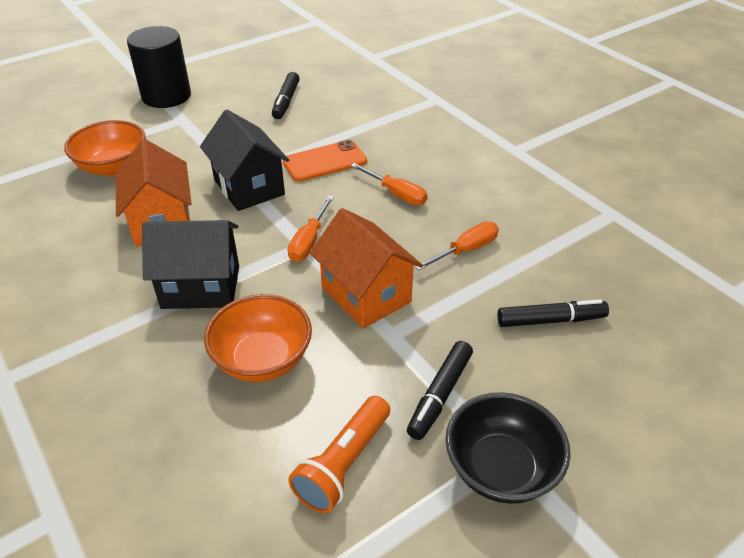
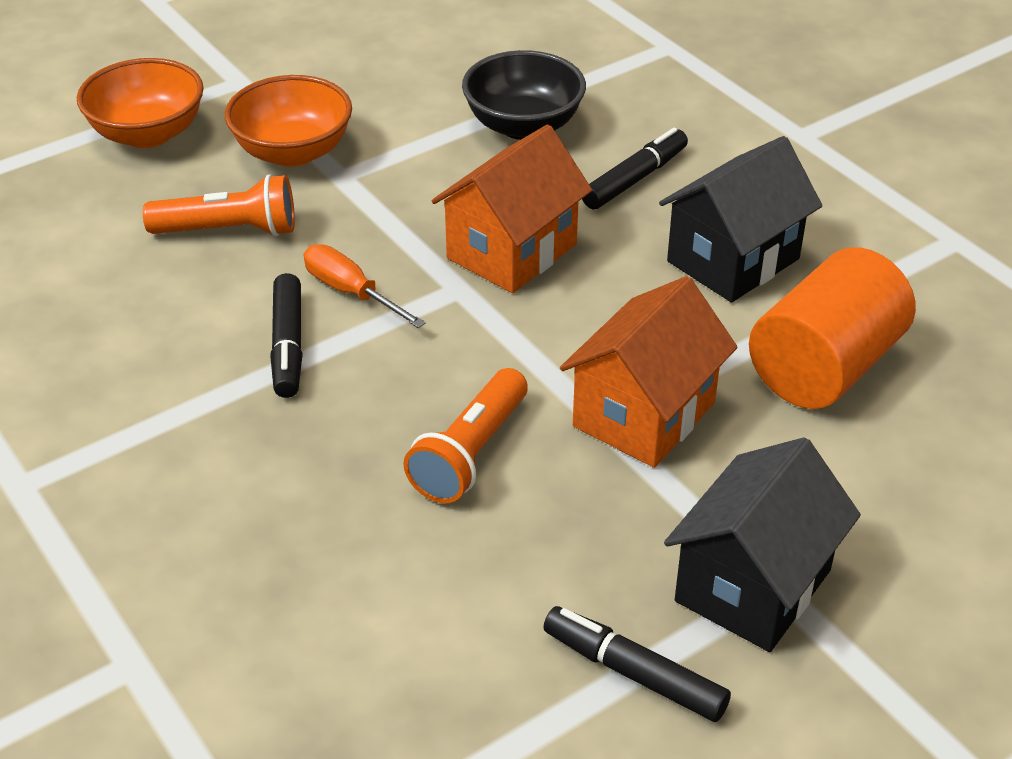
black cylinder: 1 -> 0
orange cylinder: 0 -> 1
orange flashlight: 1 -> 2
orange phone: 1 -> 0
orange screwdriver: 3 -> 1

